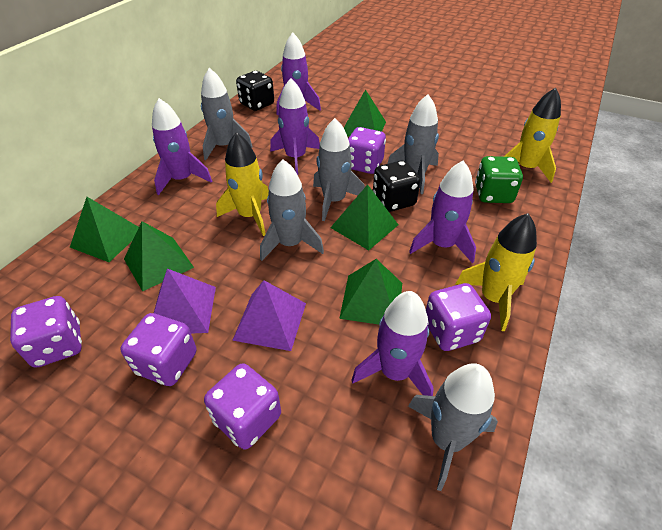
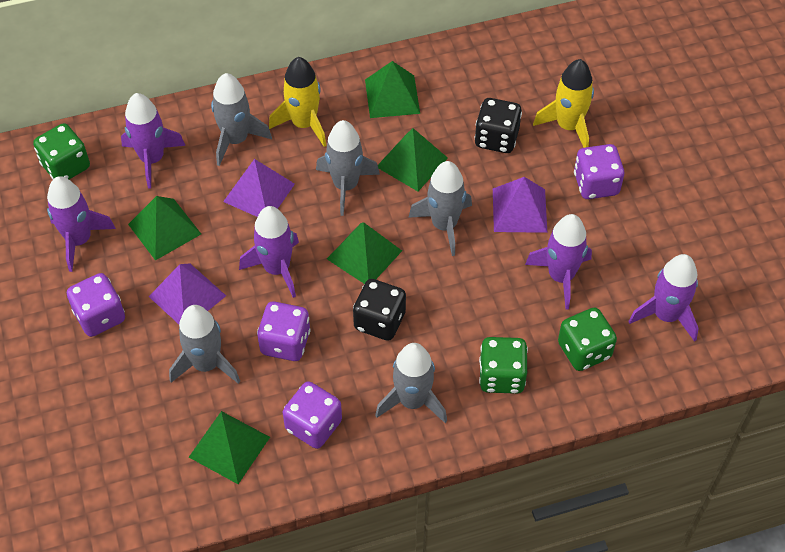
green dice: 1 -> 3
purple dice: 5 -> 4
purple pyramid: 2 -> 3
yellow rocket: 3 -> 2

